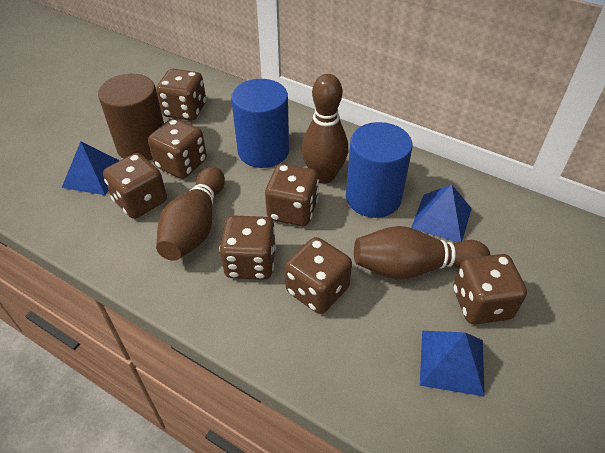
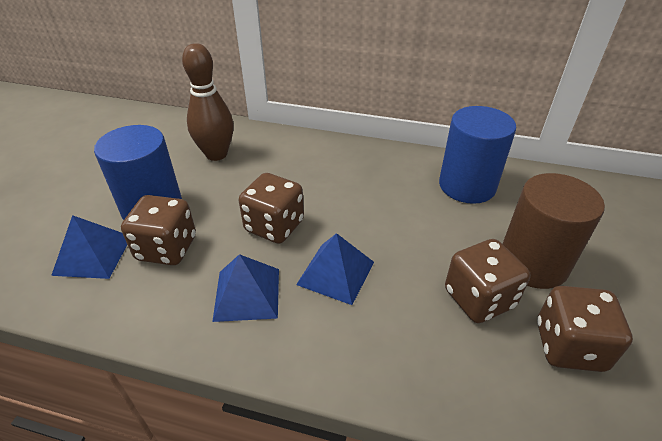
brown bowling pin: 3 -> 1
brown dice: 7 -> 4

